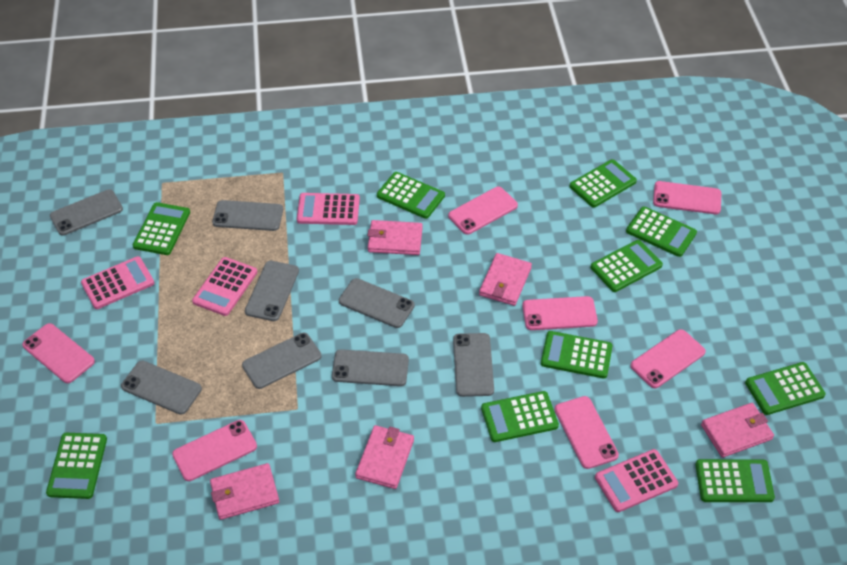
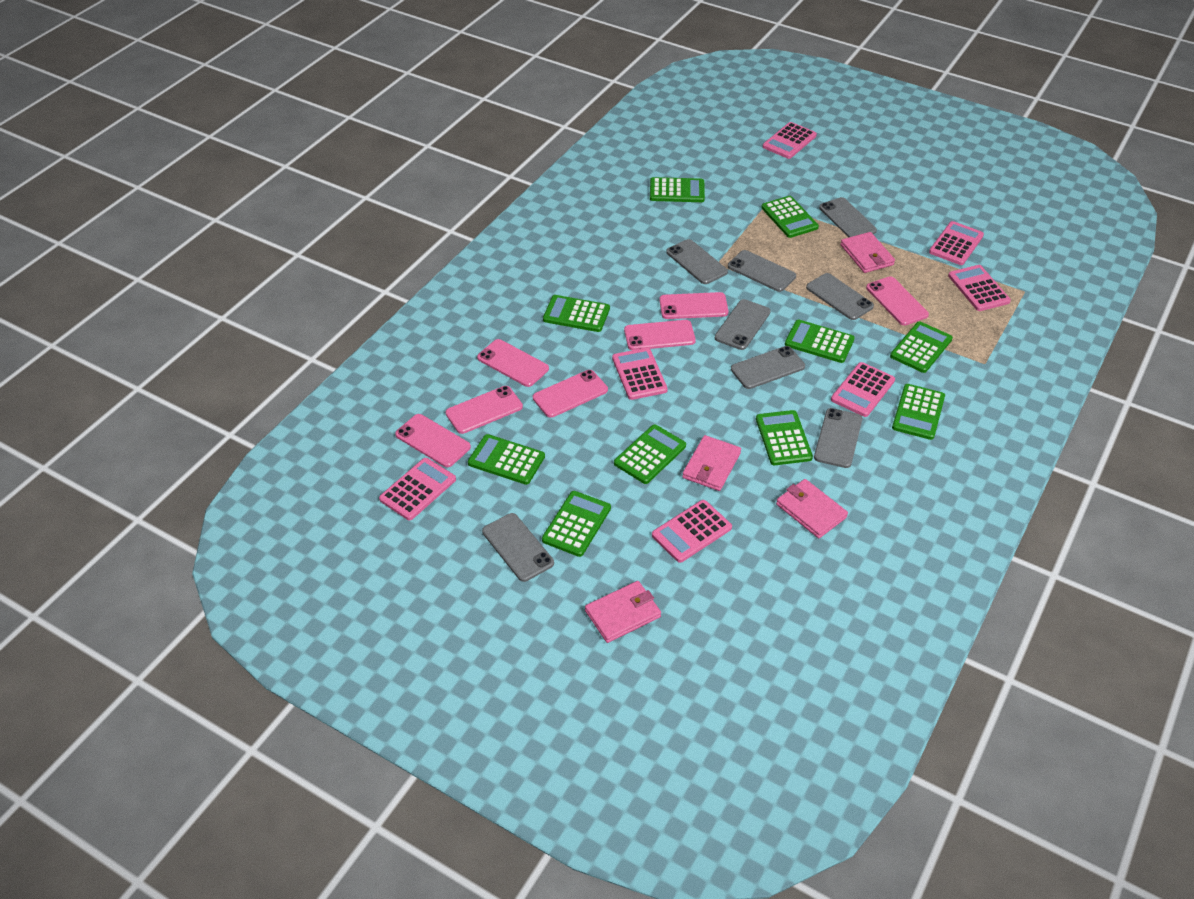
pink calculator: 4 -> 7
pink wallet: 5 -> 4

